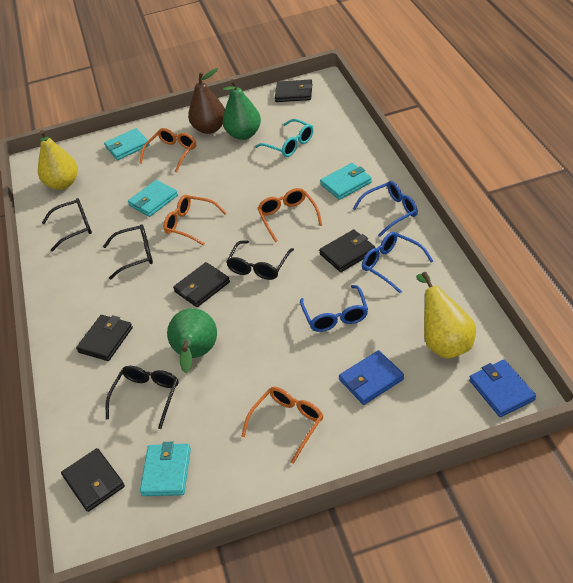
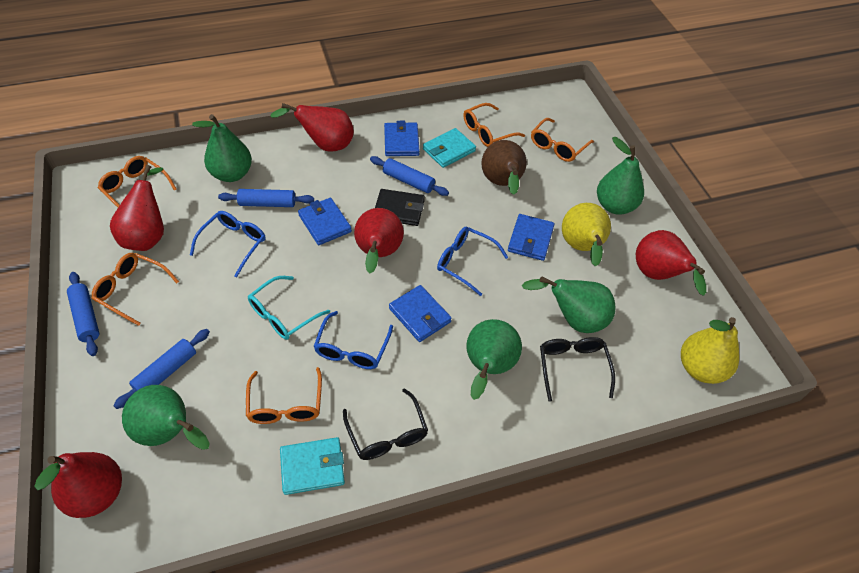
black glasses: 4 -> 2
black wallet: 5 -> 1
blue rolling pin: 0 -> 4
blue wallet: 2 -> 4
green pear: 2 -> 5
orange glasses: 4 -> 5
red pear: 0 -> 5
turquoise wallet: 4 -> 2

